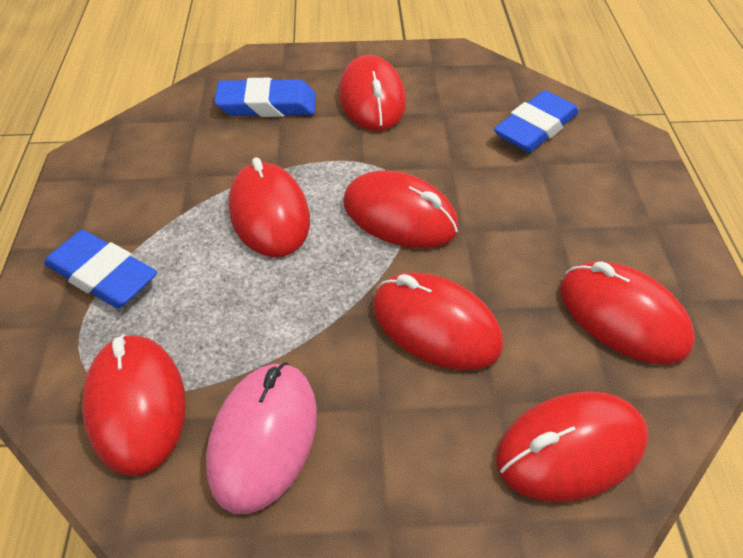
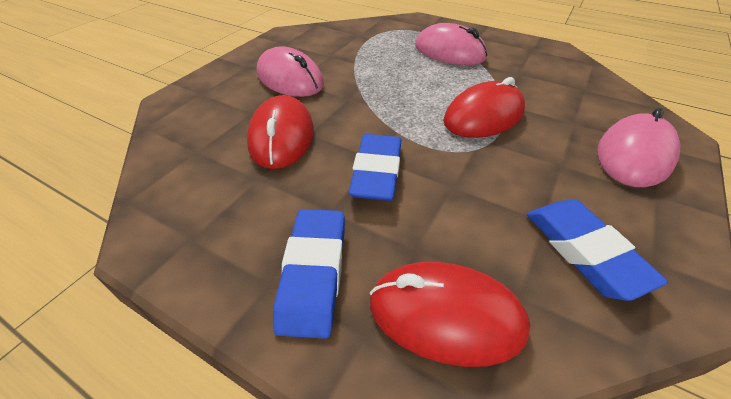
pink mouse: 1 -> 3
red mouse: 7 -> 3

